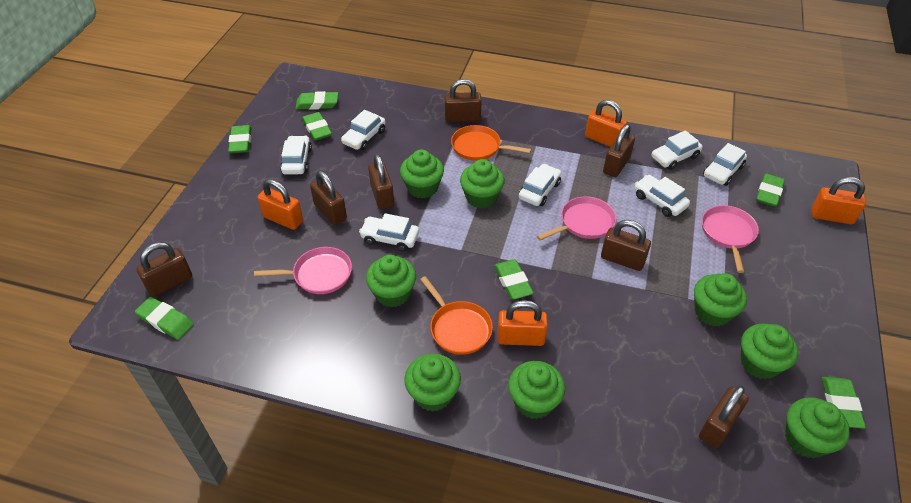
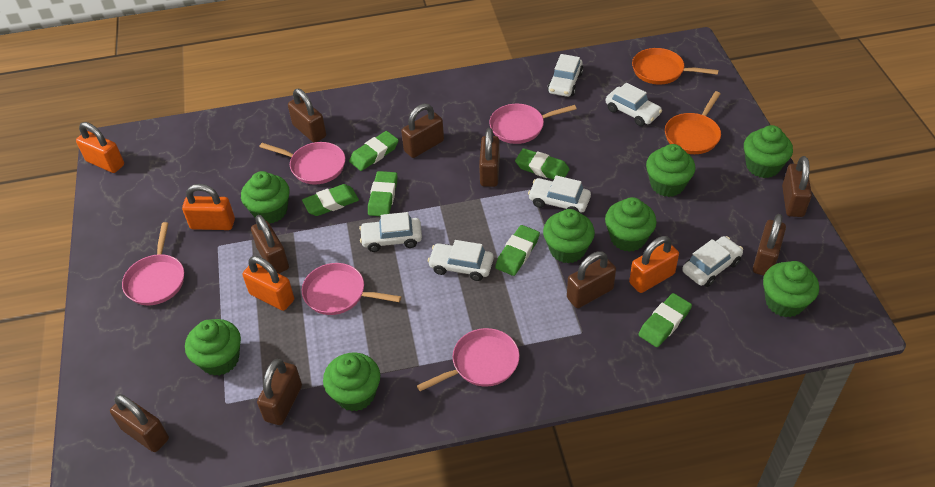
brown padlock: 7 -> 9
green eraser: 7 -> 6
pink pan: 3 -> 5
white car: 7 -> 6

